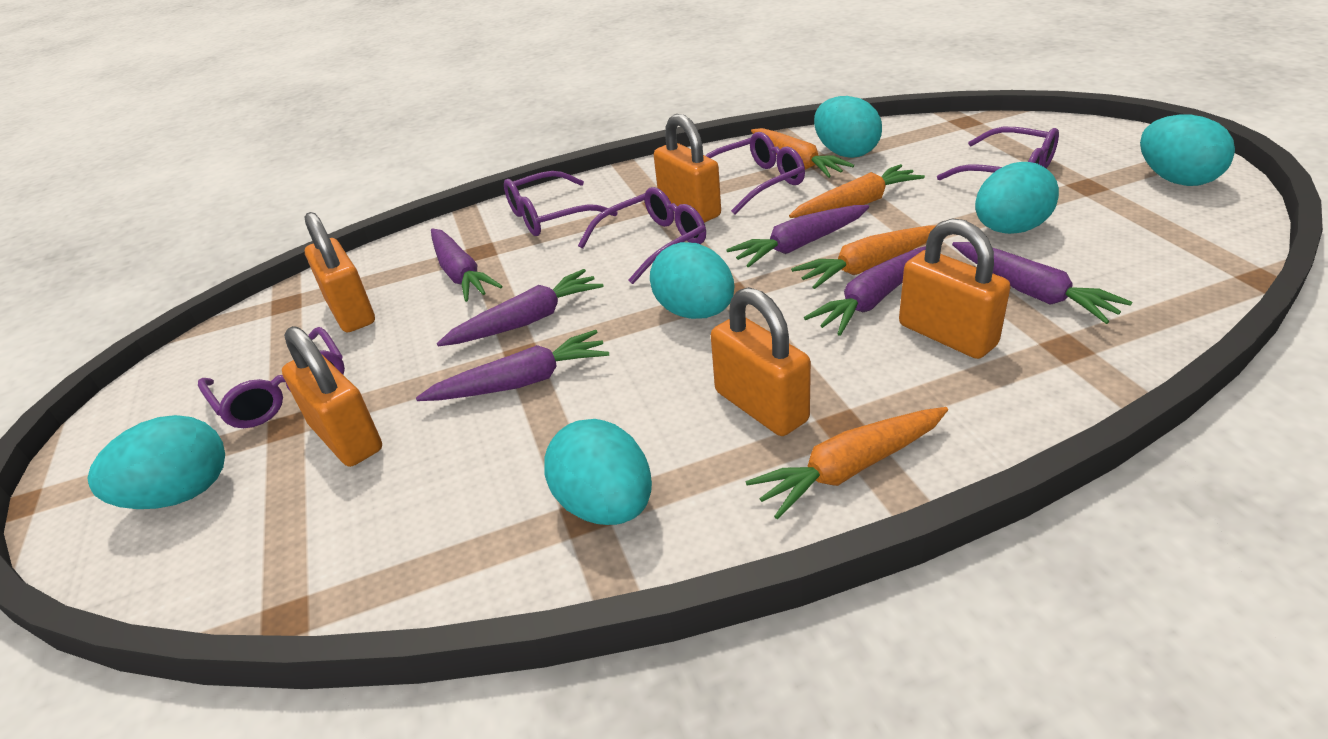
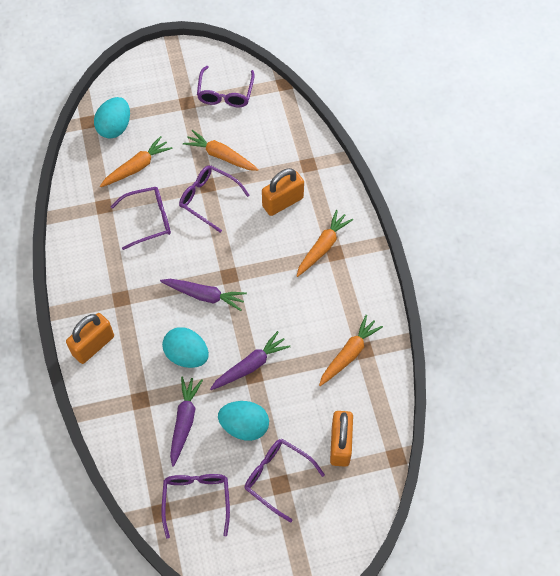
orange padlock: 5 -> 3
purple carrot: 6 -> 3
turquoise egg: 6 -> 3

